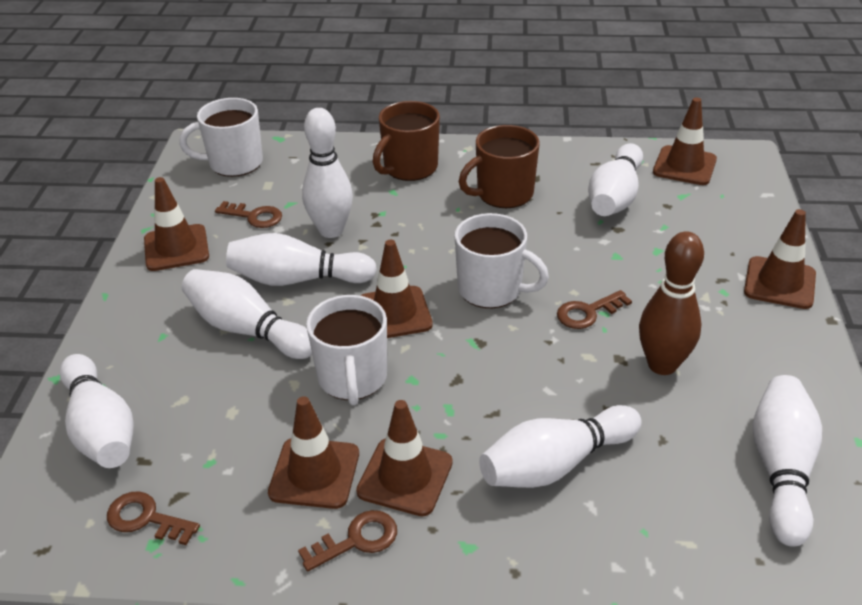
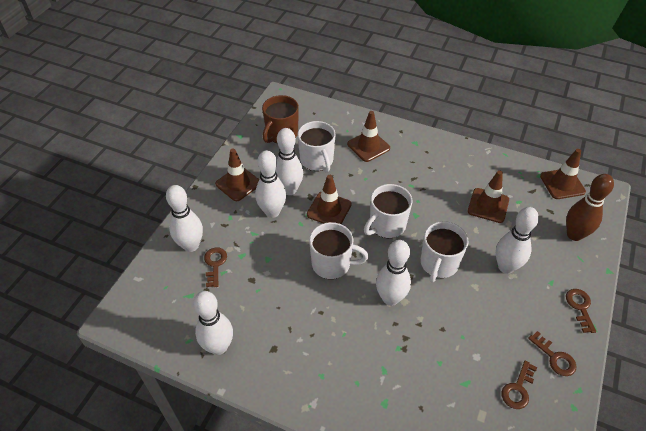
brown mug: 2 -> 1
brown traffic cone: 6 -> 5
white bowling pin: 7 -> 6
white mug: 3 -> 4

